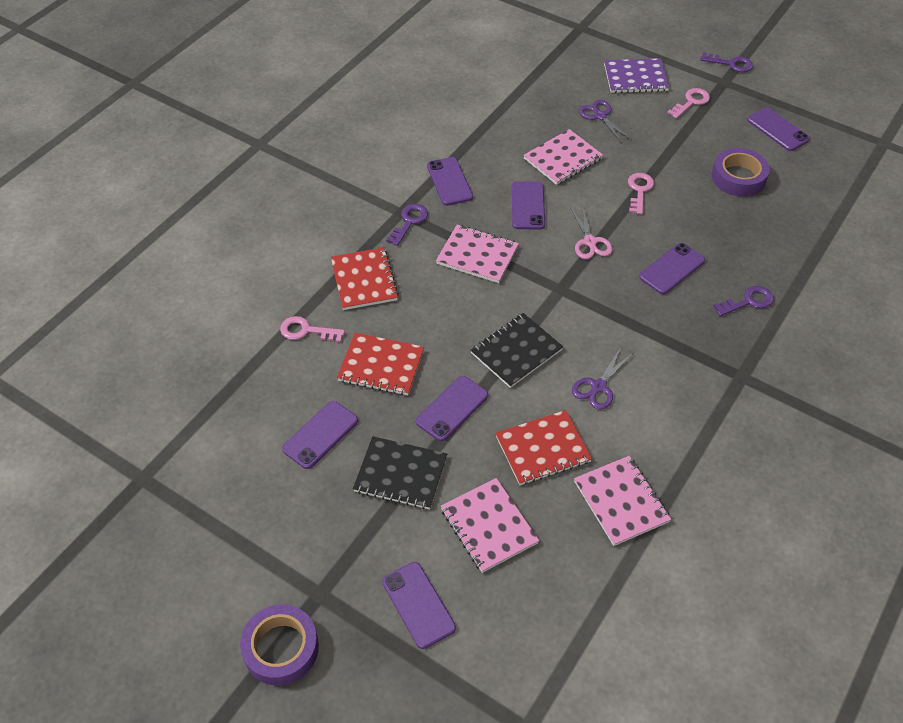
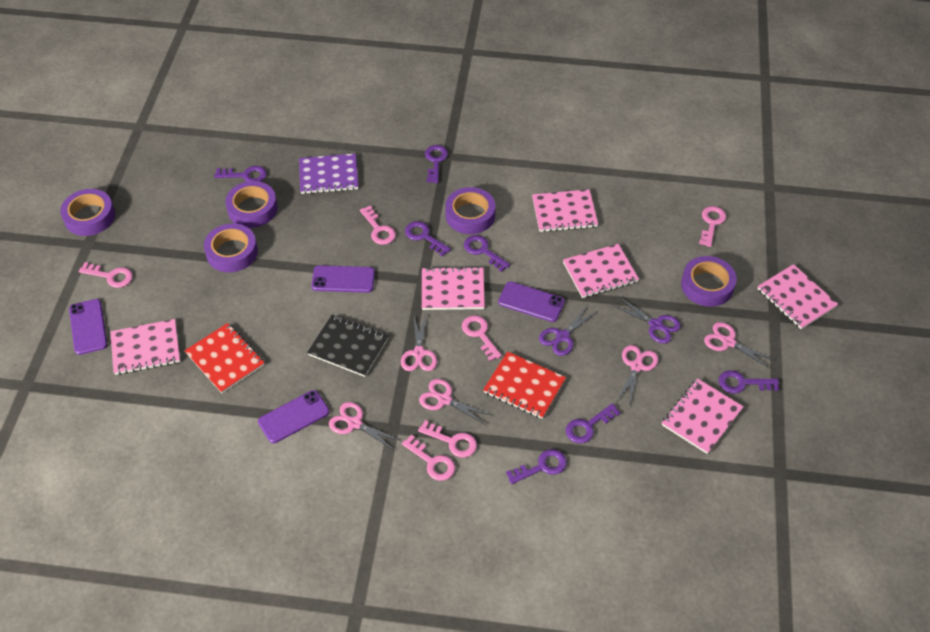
black notebook: 2 -> 1
pink key: 3 -> 6
pink notebook: 4 -> 6
pink scissors: 1 -> 5
purple key: 3 -> 7
purple phone: 7 -> 4
purple tape: 2 -> 5
red notebook: 3 -> 2

